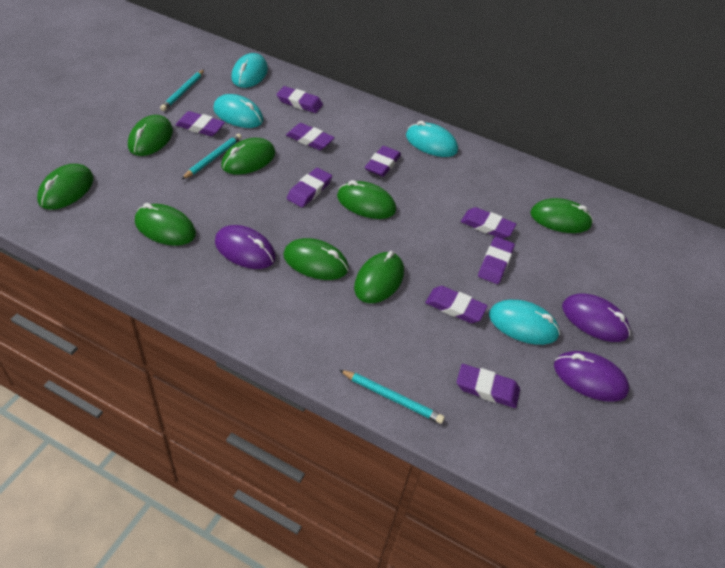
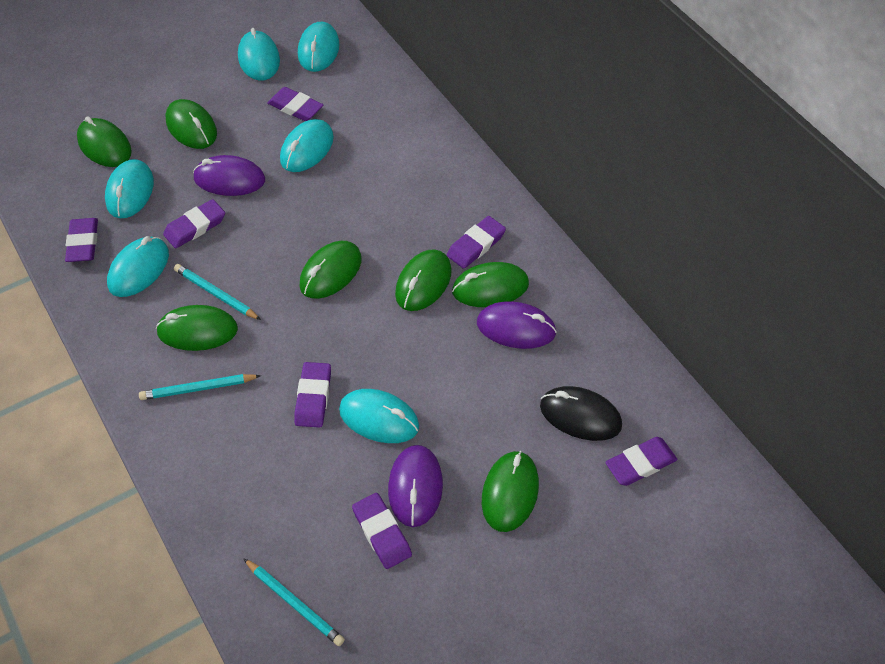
black mouse: 0 -> 1
green mouse: 8 -> 7
purple eraser: 9 -> 7
turquoise mouse: 4 -> 6

